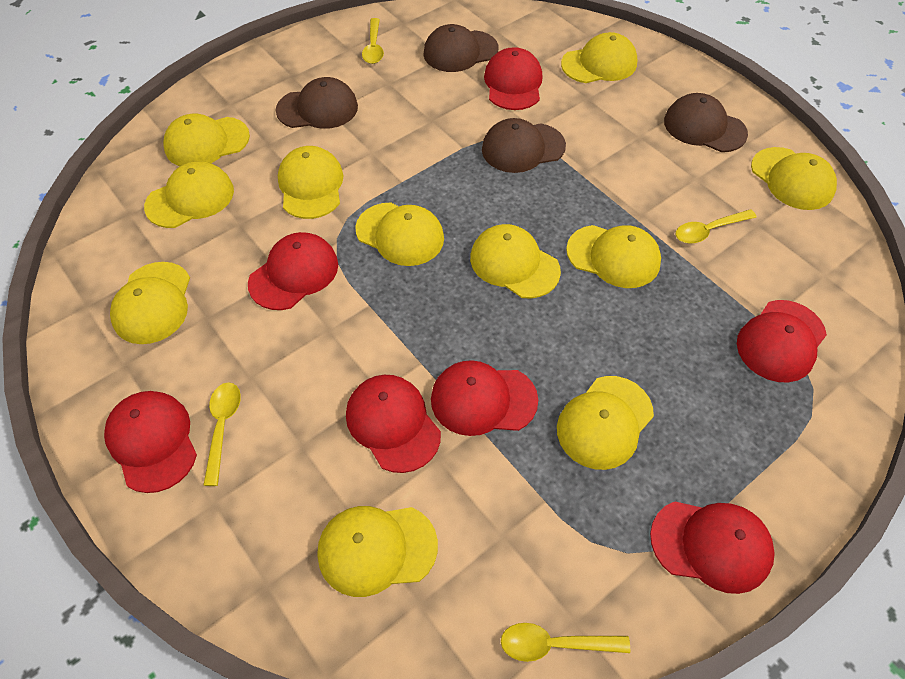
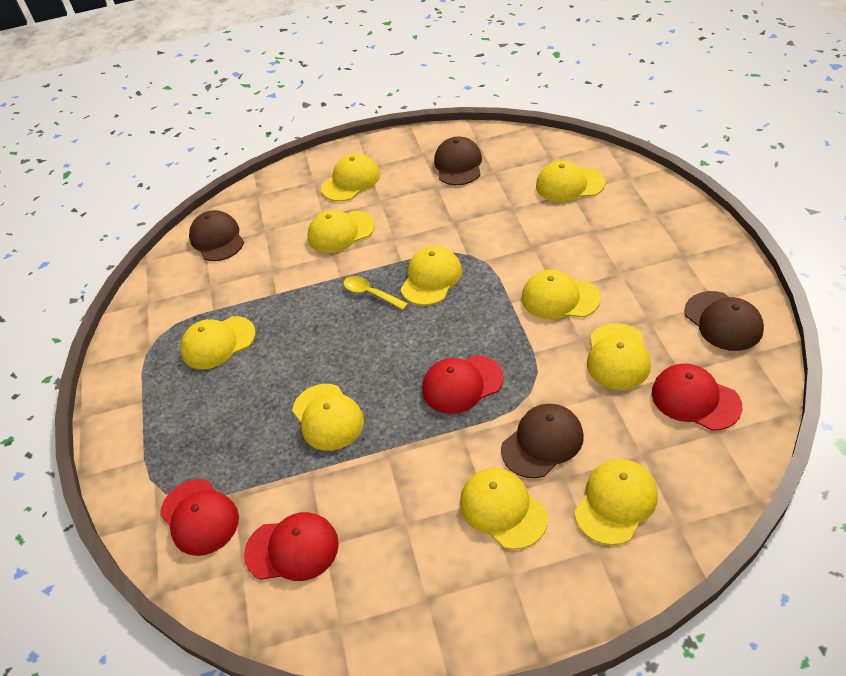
red cap: 7 -> 4
yellow cap: 11 -> 10
yellow spoon: 4 -> 1

